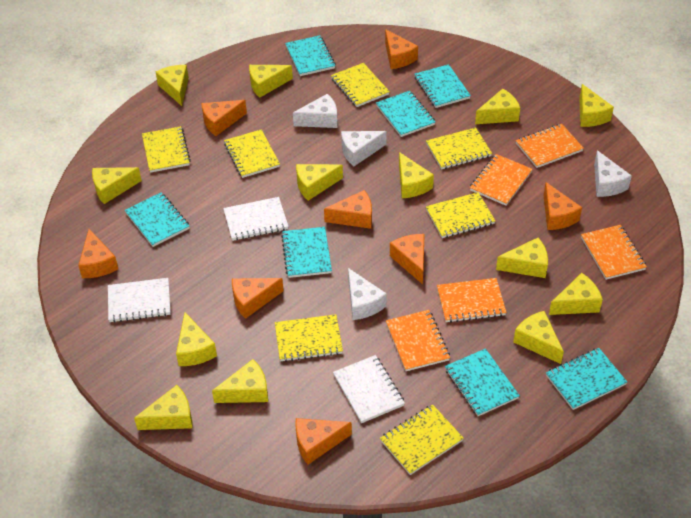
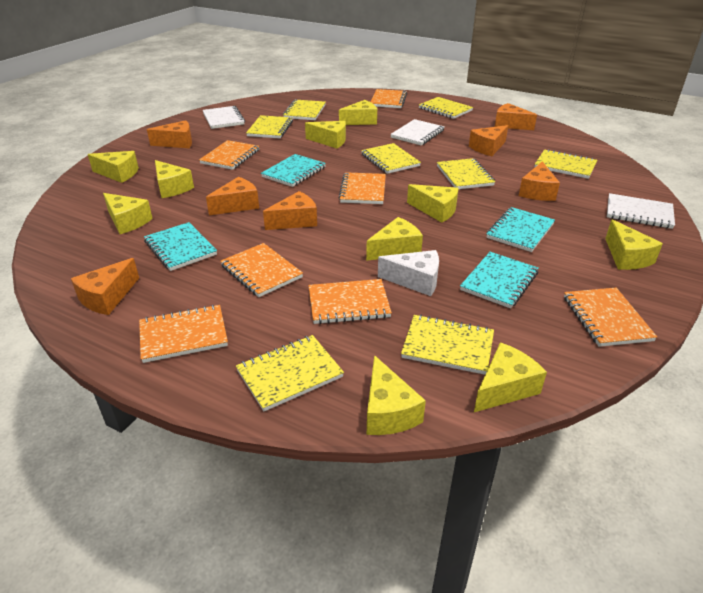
orange cheese: 8 -> 7
orange notebook: 5 -> 7
turquoise notebook: 7 -> 4
white cheese: 4 -> 1
yellow cheese: 13 -> 10
yellow notebook: 7 -> 8

